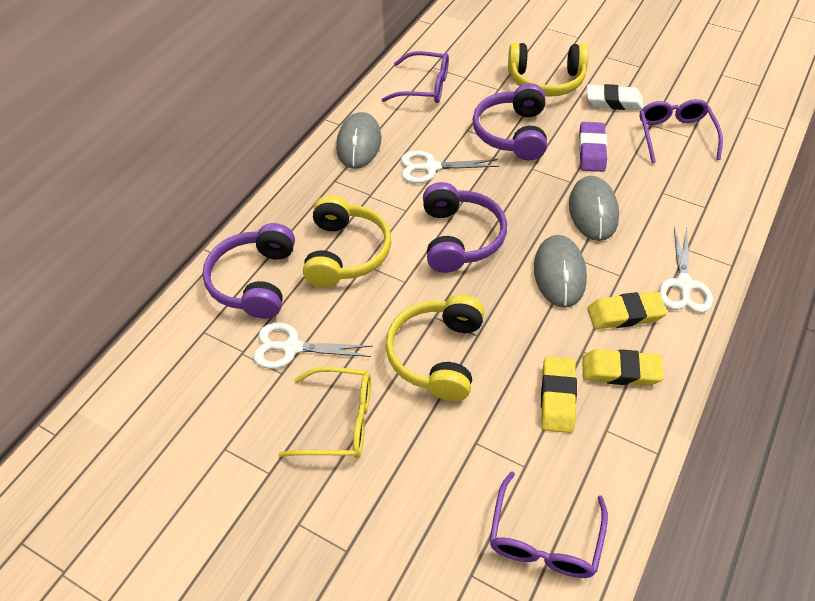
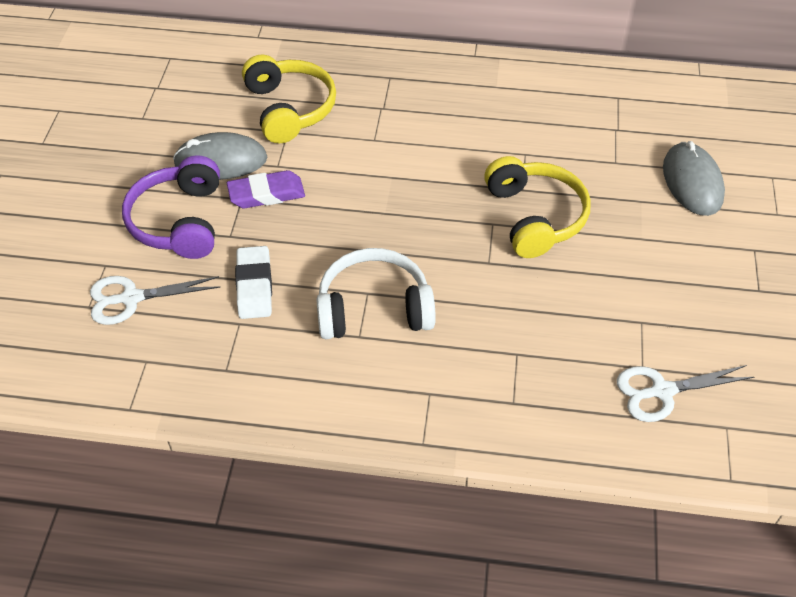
grey mouse: 3 -> 2
purple glasses: 3 -> 0
purple headphones: 3 -> 1
white headphones: 0 -> 1
white scissors: 3 -> 2
yellow eraser: 3 -> 0
yellow glasses: 1 -> 0
yellow headphones: 3 -> 2

